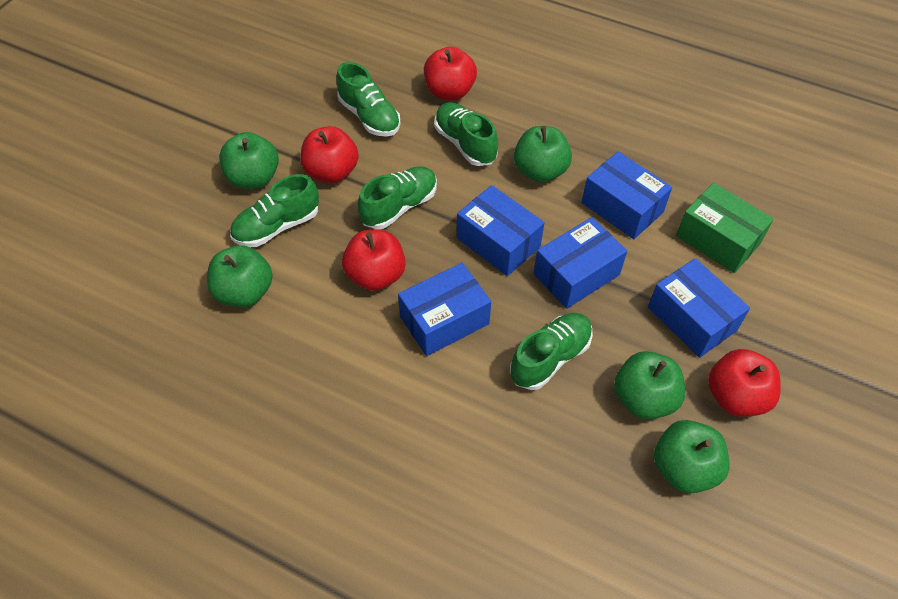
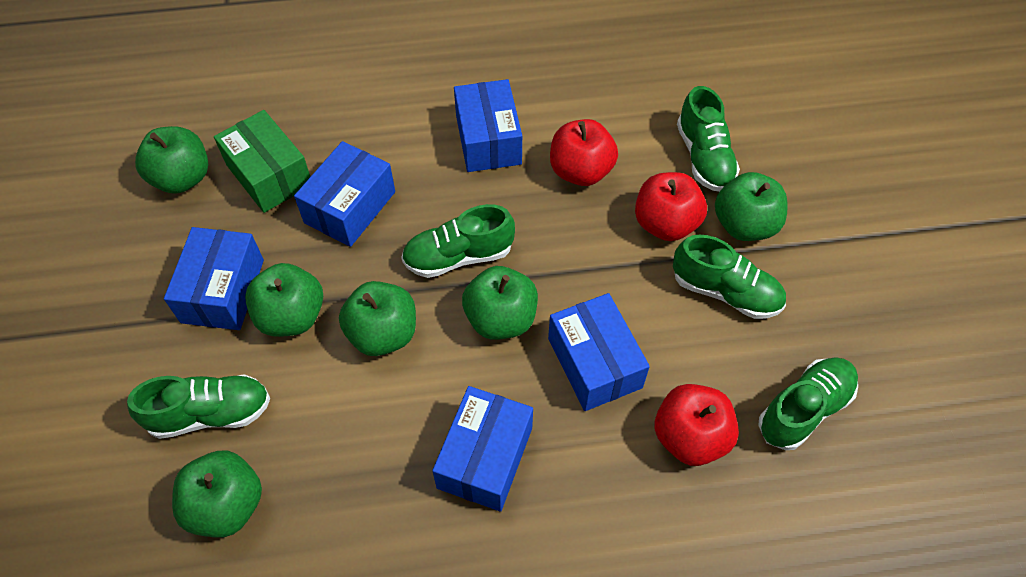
green apple: 5 -> 6
red apple: 4 -> 3

